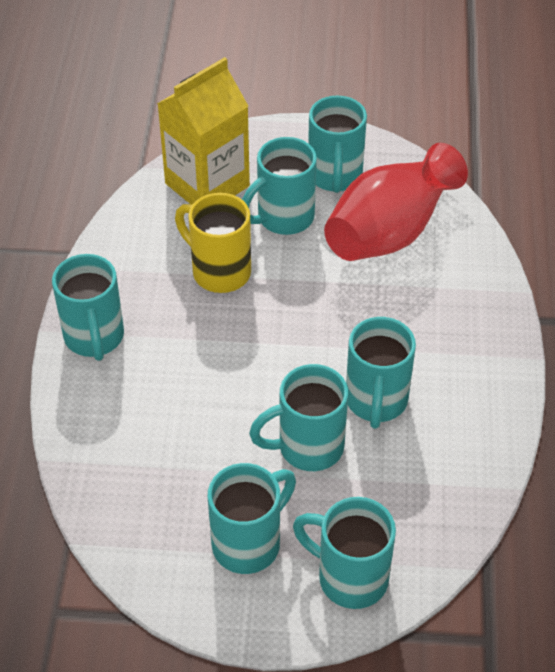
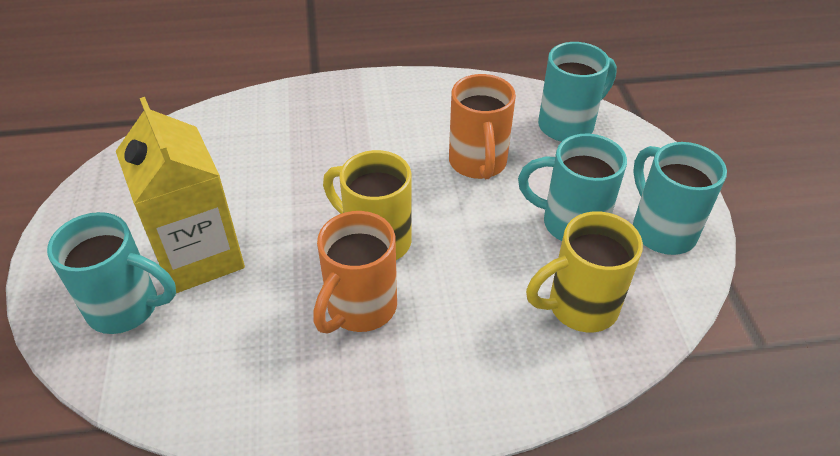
orange mug: 0 -> 2
red vase: 1 -> 0
turquoise mug: 7 -> 4
yellow mug: 1 -> 2

